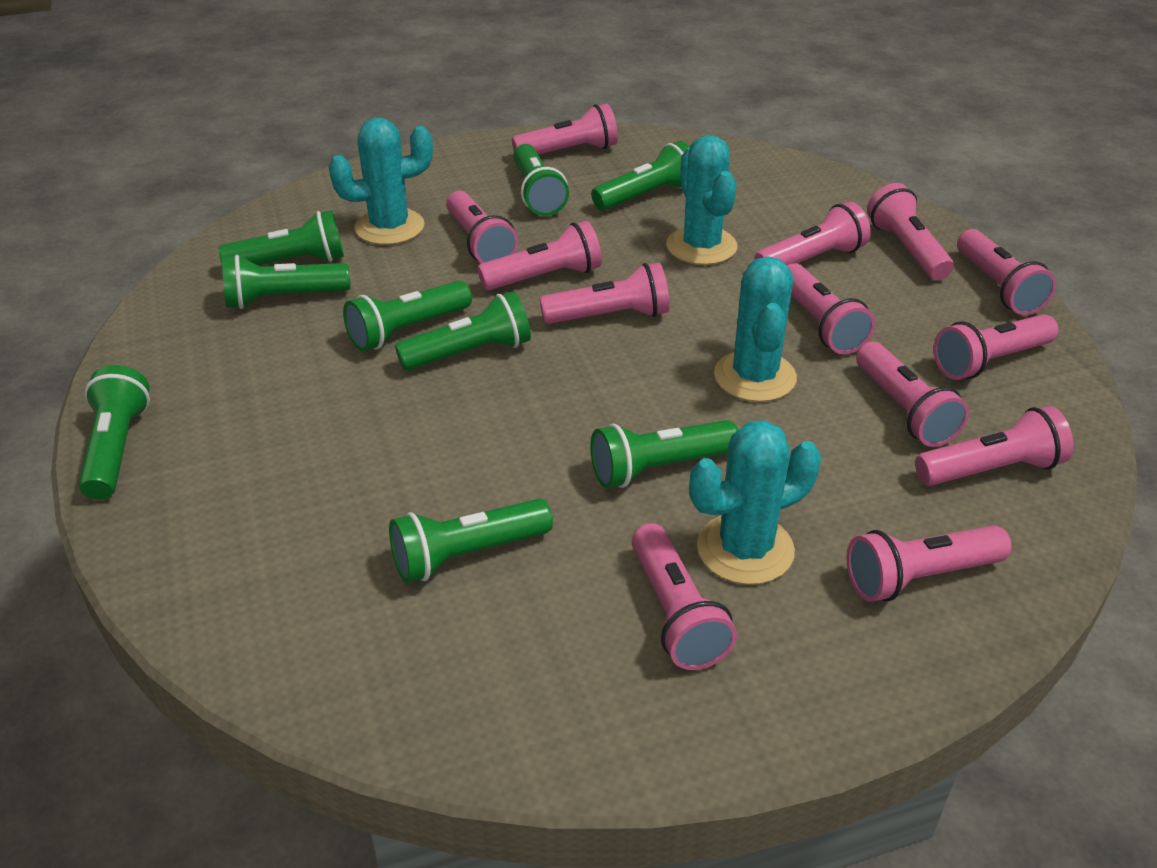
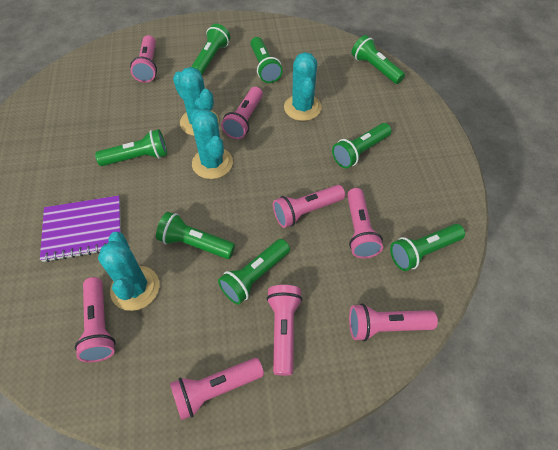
green flashlight: 9 -> 8
pink flashlight: 13 -> 8
purple notebook: 0 -> 1

